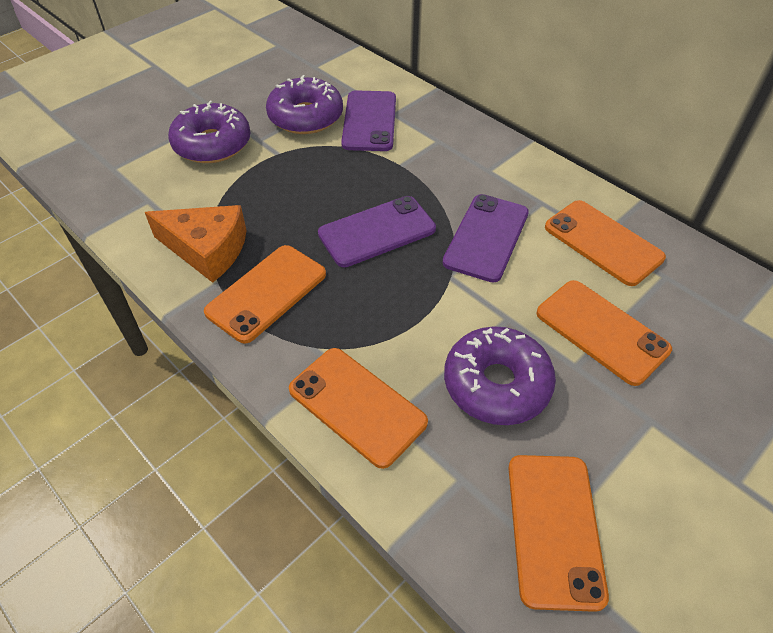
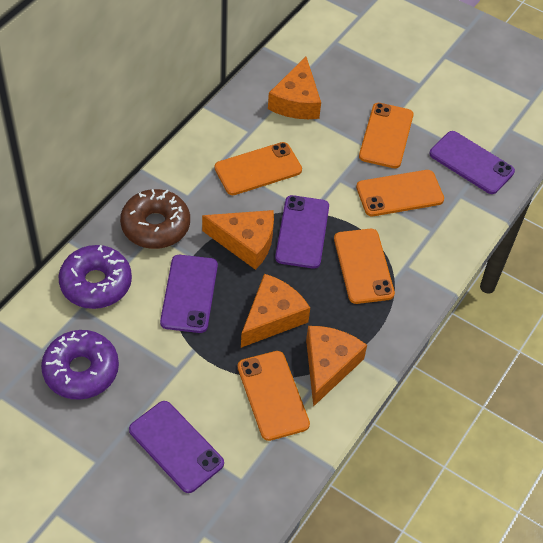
brown donut: 0 -> 1
orange cheese: 1 -> 4
purple donut: 3 -> 2
purple phone: 3 -> 4

